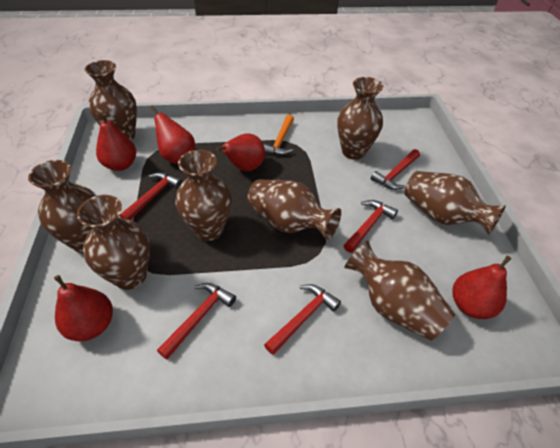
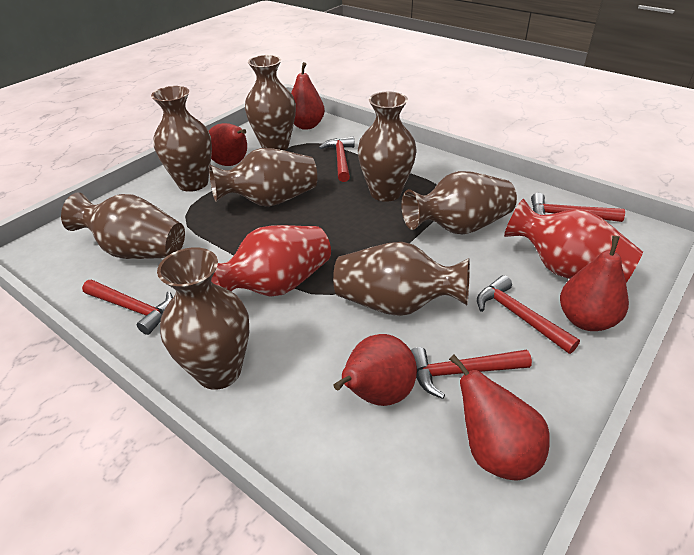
orange hammer: 1 -> 0
red vase: 0 -> 2

